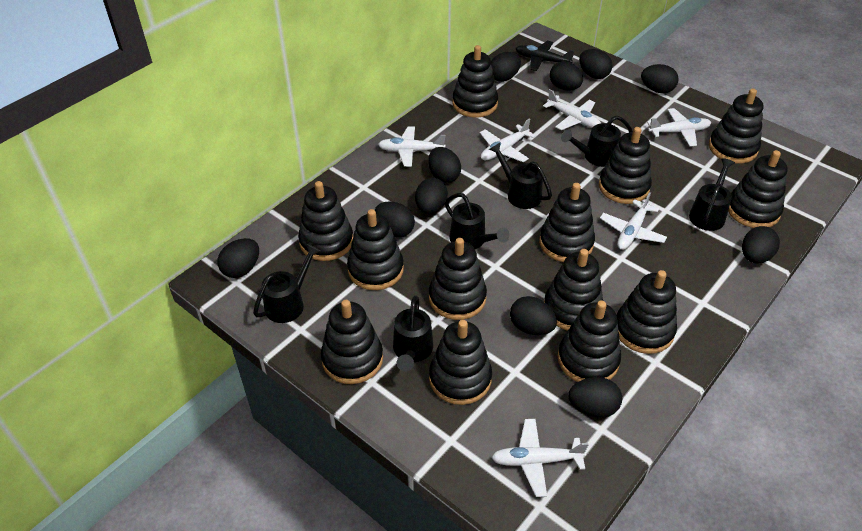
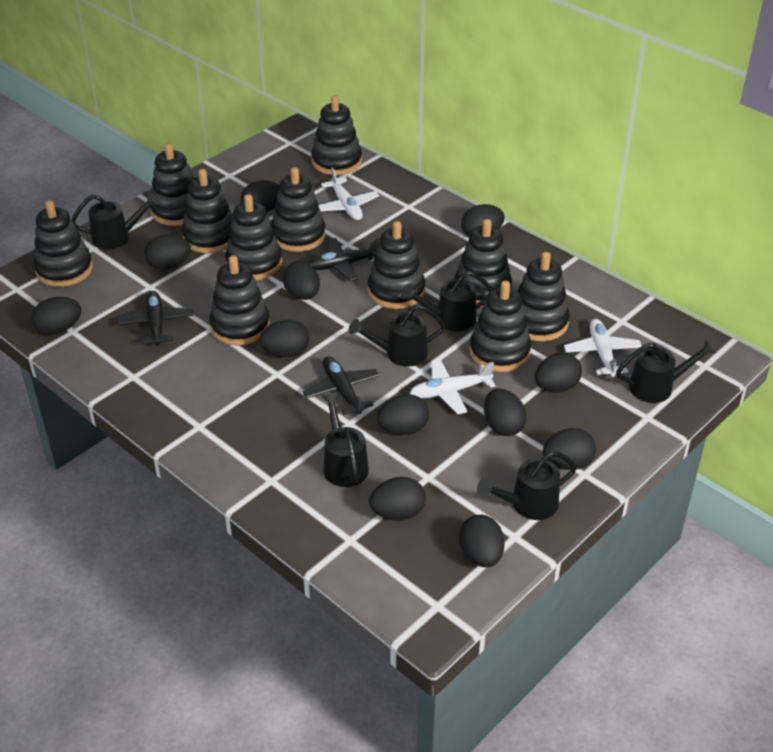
black egg: 11 -> 12
black plane: 1 -> 3
black stacking toy: 13 -> 11
white plane: 6 -> 3

